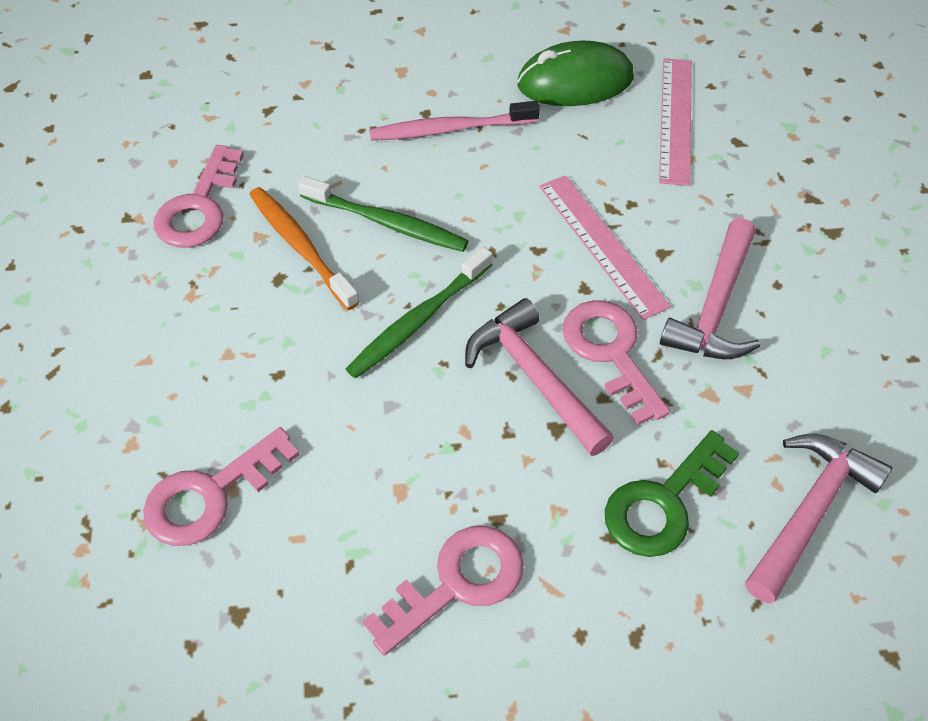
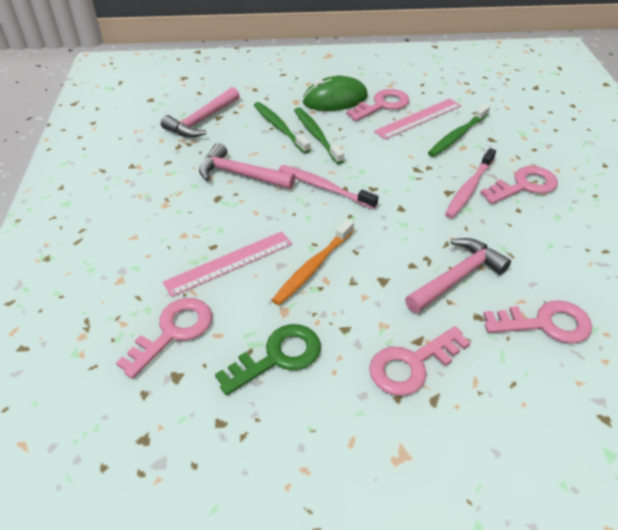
green toothbrush: 2 -> 3
pink key: 4 -> 5
pink toothbrush: 1 -> 2

